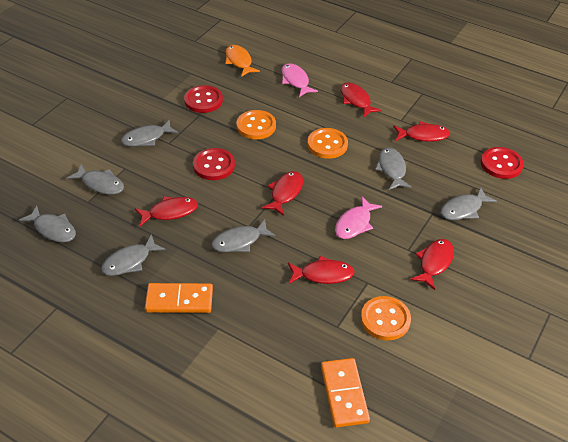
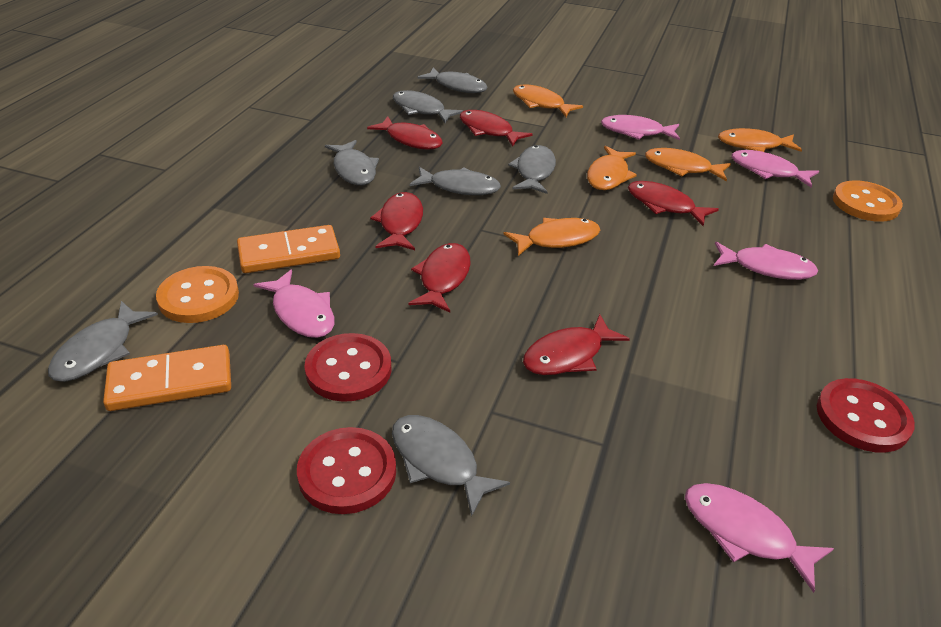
orange button: 3 -> 2
orange fish: 1 -> 5
pink fish: 2 -> 5

